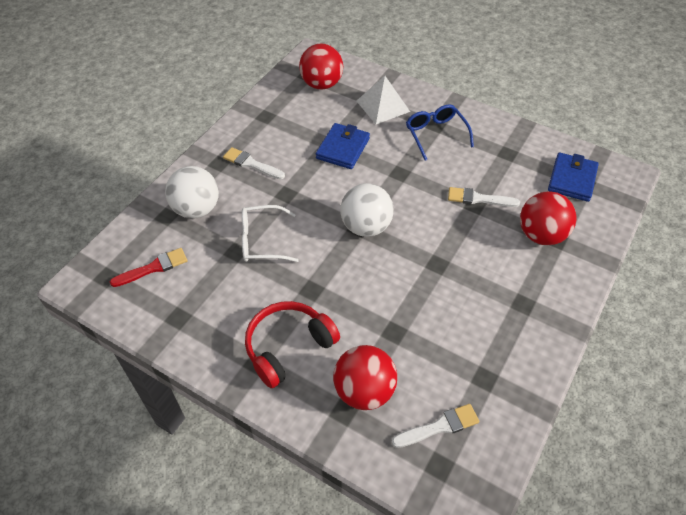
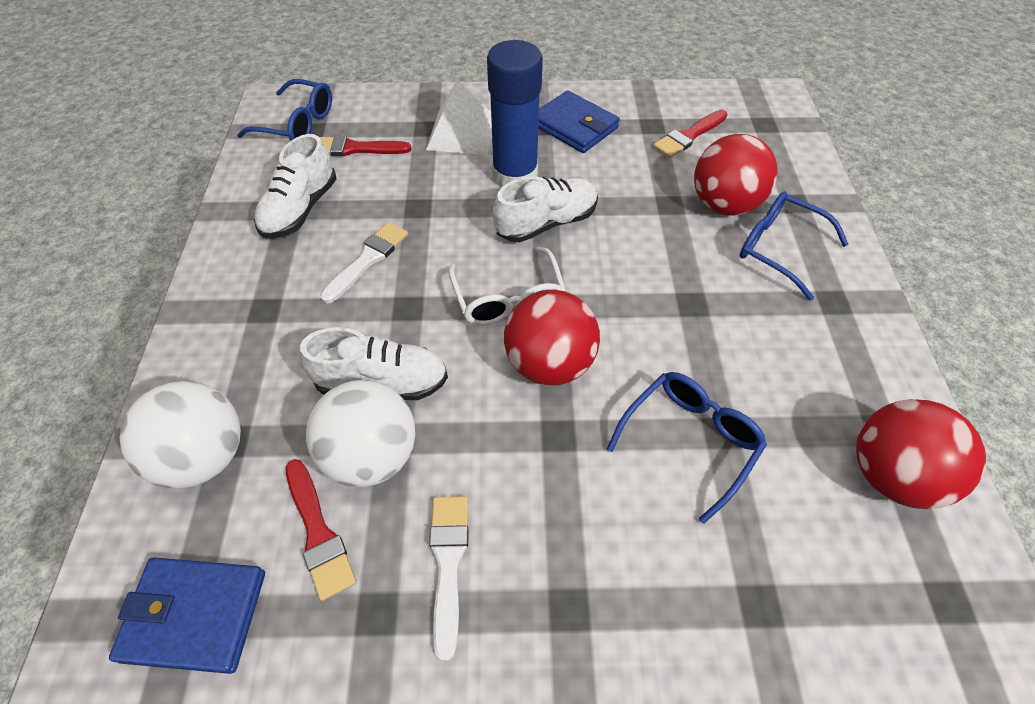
blue glasses: 1 -> 3
blue glue stick: 0 -> 1
red brush: 1 -> 3
red headphones: 1 -> 0
white brush: 3 -> 2
white shoe: 0 -> 3

